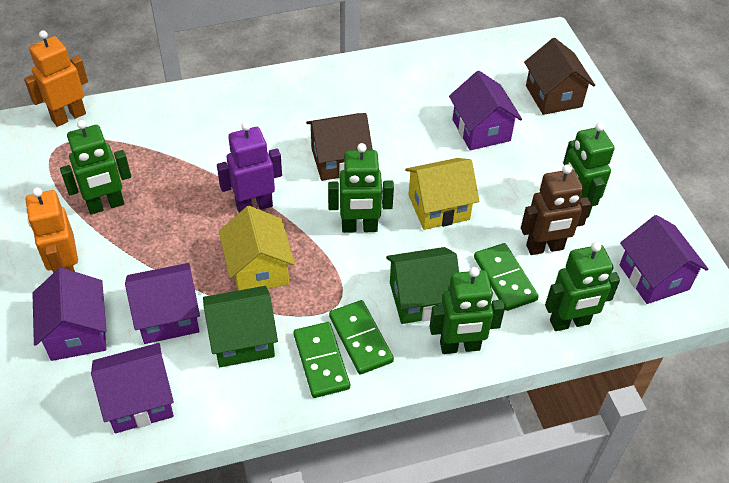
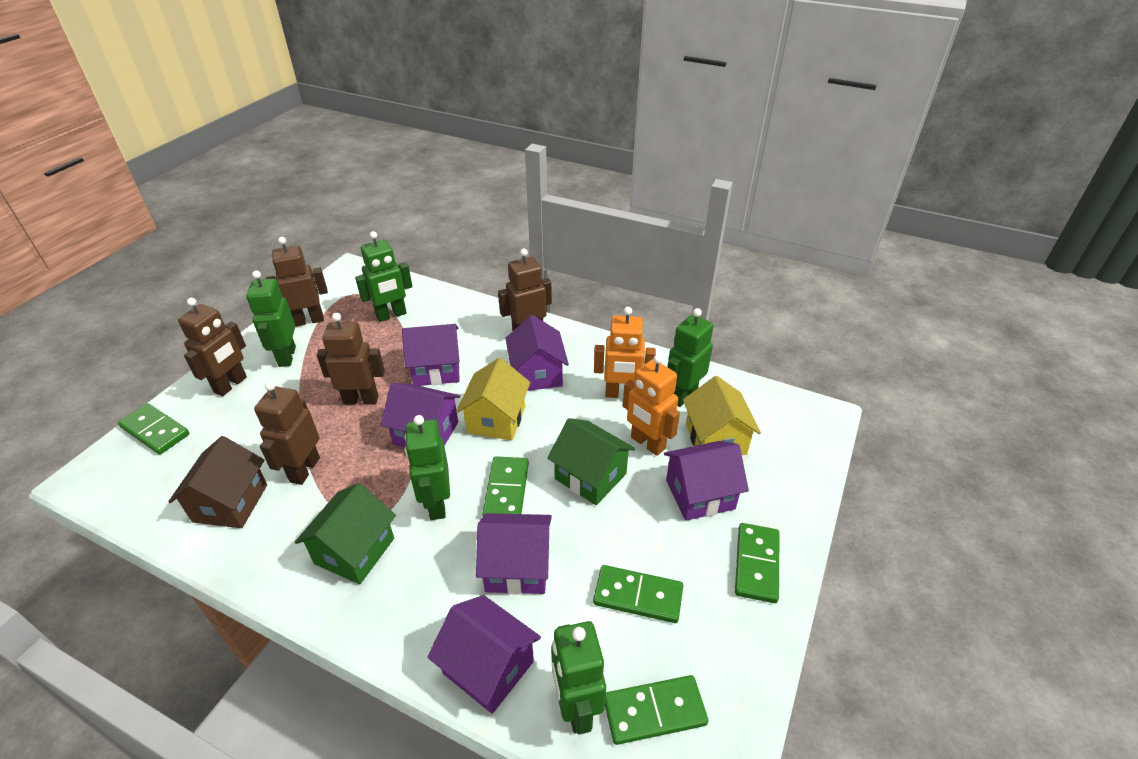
brown house: 2 -> 1
brown robot: 1 -> 5
green domino: 3 -> 5
purple house: 5 -> 6
purple robot: 1 -> 0

